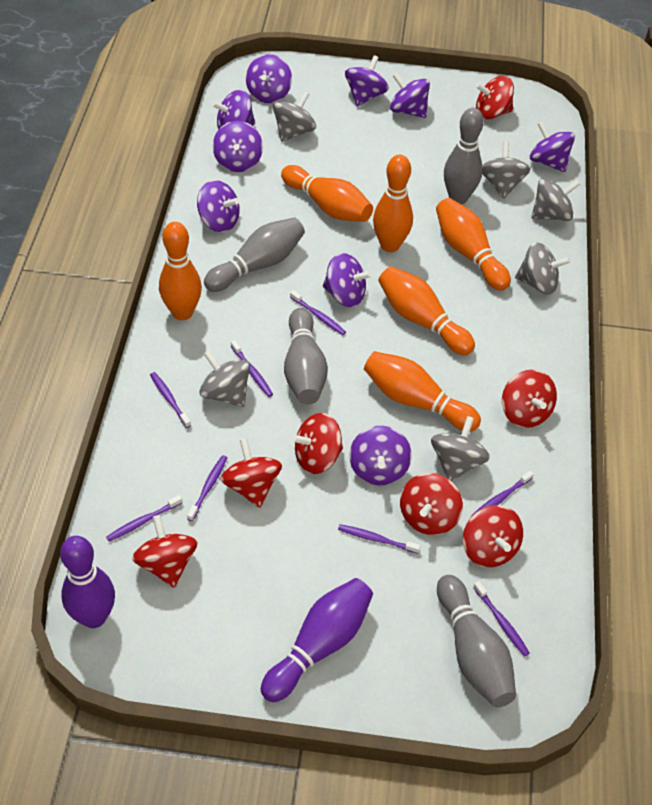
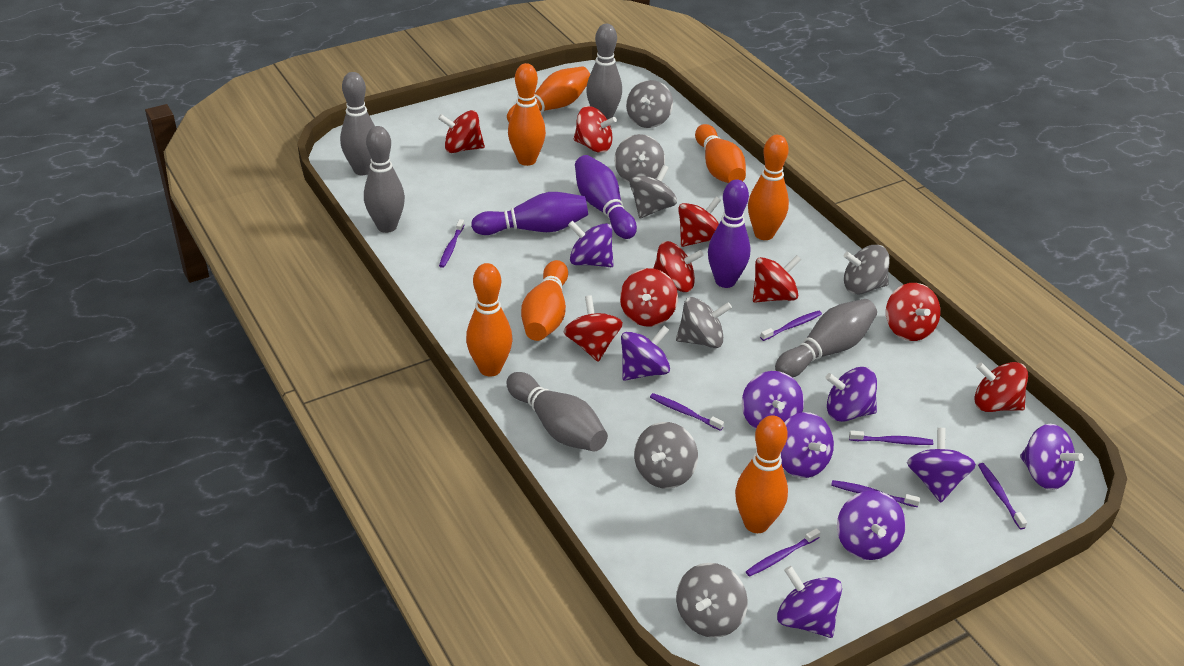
grey bowling pin: 4 -> 5
grey spinning top: 6 -> 7
orange bowling pin: 6 -> 7
purple bowling pin: 2 -> 3
purple toothbrush: 8 -> 7
red spinning top: 7 -> 9

